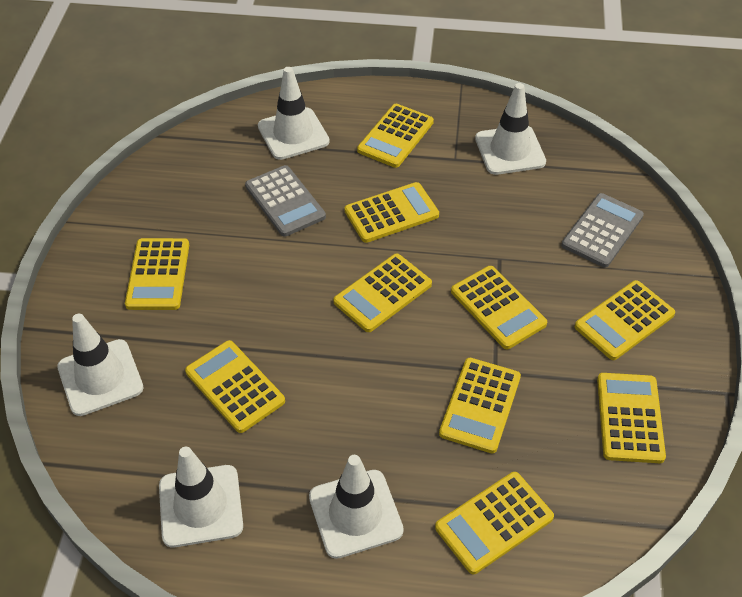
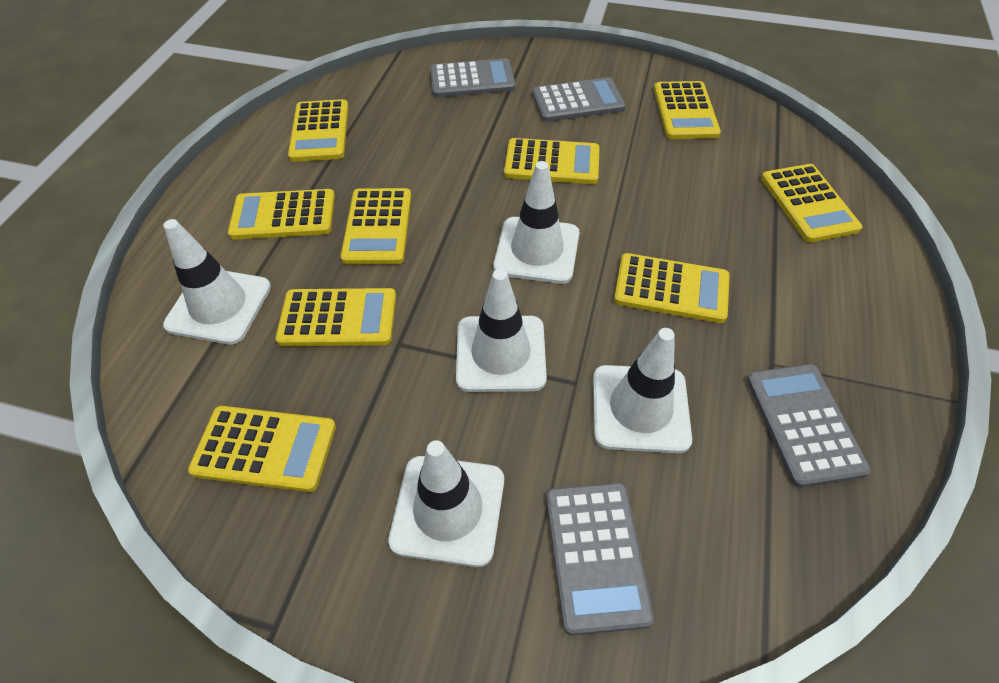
grey calculator: 2 -> 4
yellow calculator: 10 -> 9

